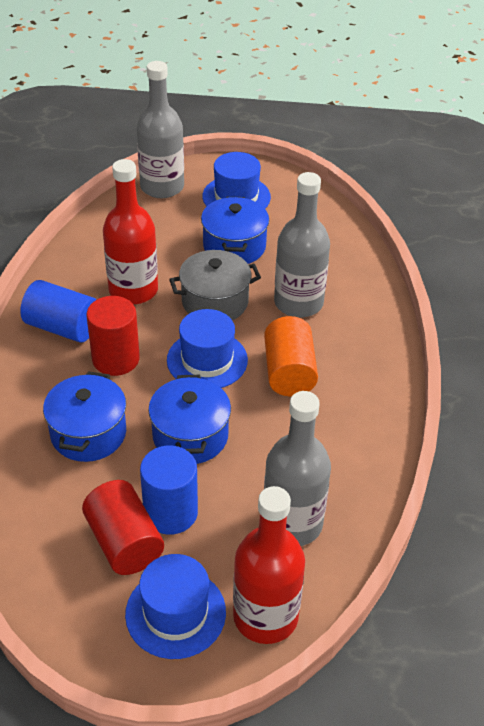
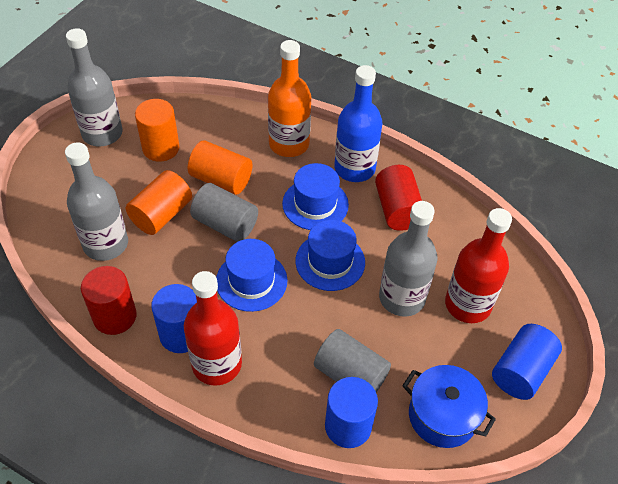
blue bottle: 0 -> 1
blue cylinder: 2 -> 3
blue pot: 3 -> 1
grey cylinder: 0 -> 2
grey pot: 1 -> 0
orange bottle: 0 -> 1
orange cylinder: 1 -> 3

